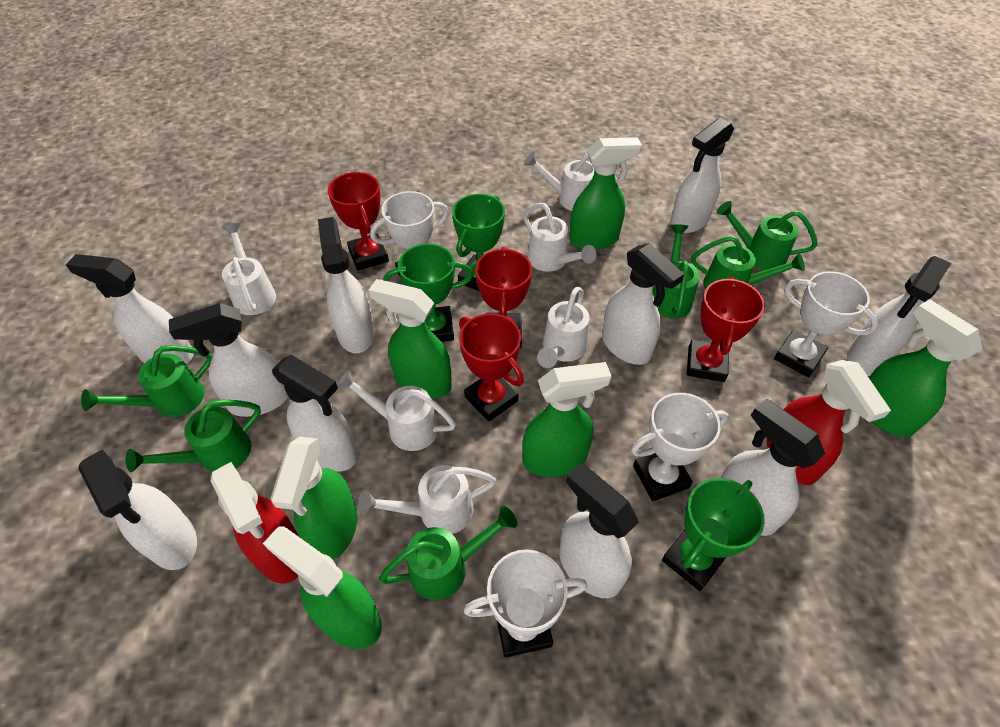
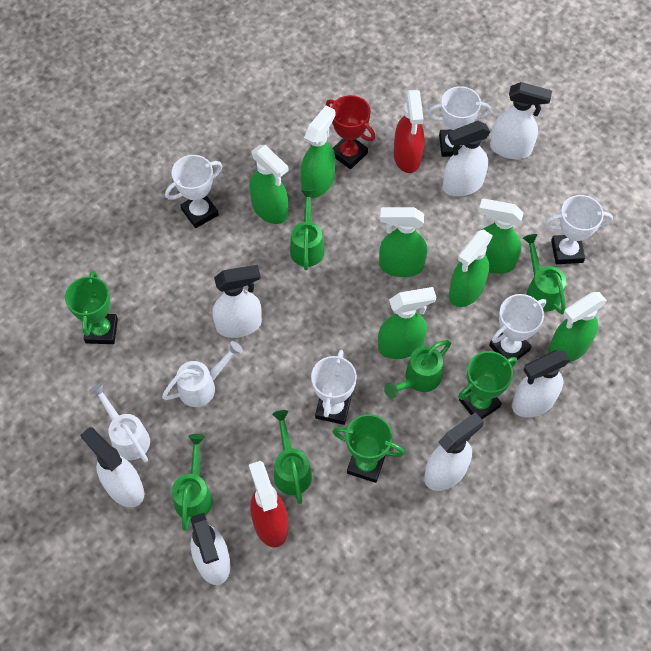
green spray bottle: 6 -> 7
green watering can: 6 -> 5
red trophy: 4 -> 1
white spray bottle: 10 -> 7
white trophy: 4 -> 5
white watering can: 6 -> 2

